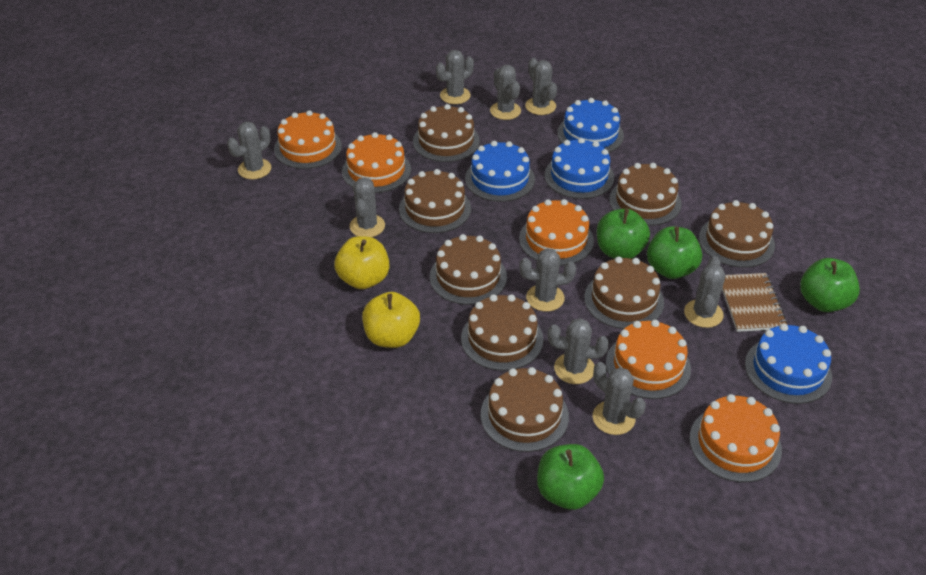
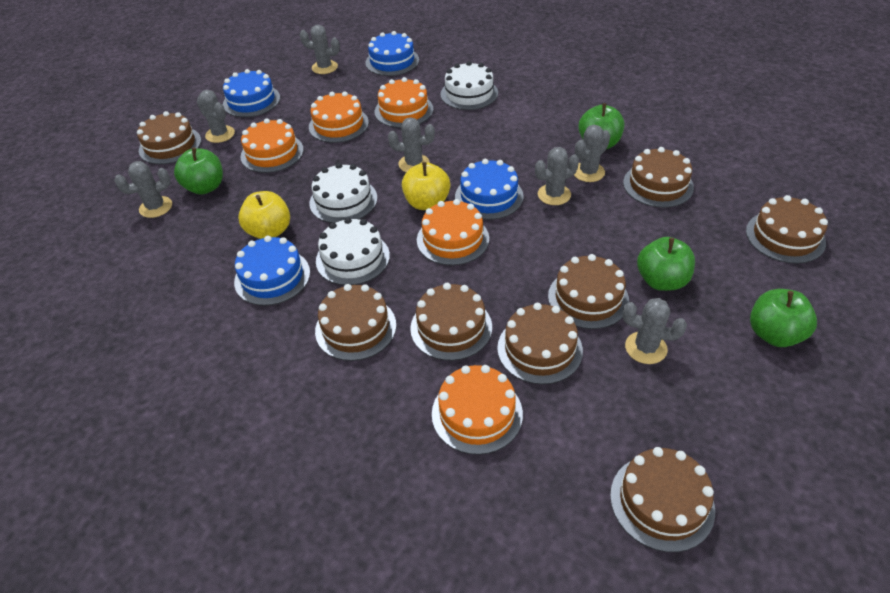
brown notebook: 1 -> 0
grey cactus: 9 -> 7
white cake: 0 -> 3

